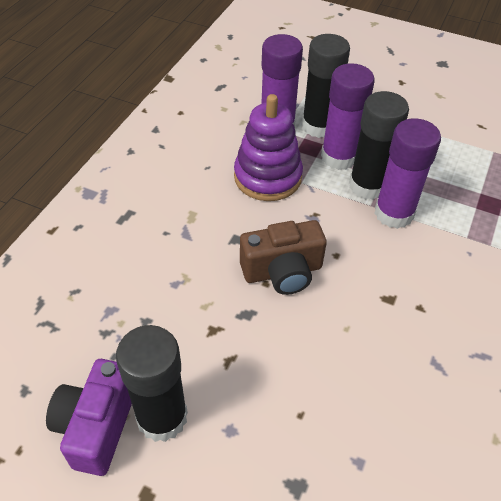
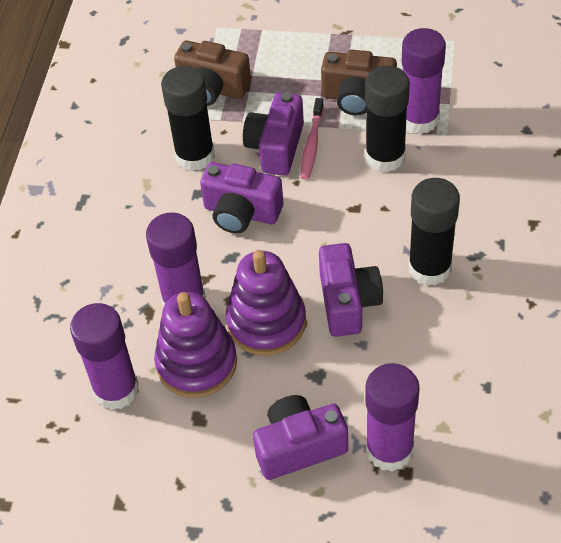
brown camera: 1 -> 2
pink toothbrush: 0 -> 1
purple camera: 1 -> 4
purple glue stick: 3 -> 4
purple stacking toy: 1 -> 2

